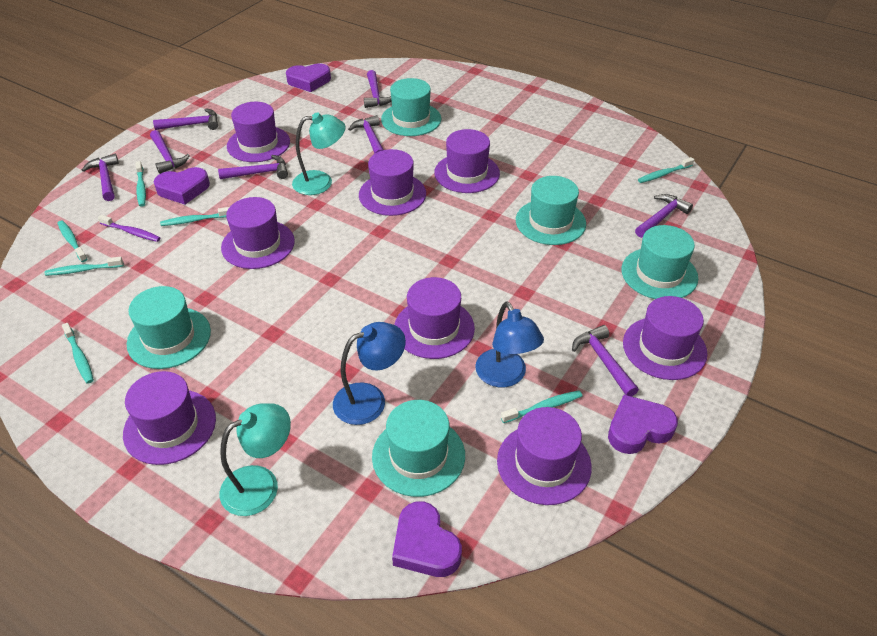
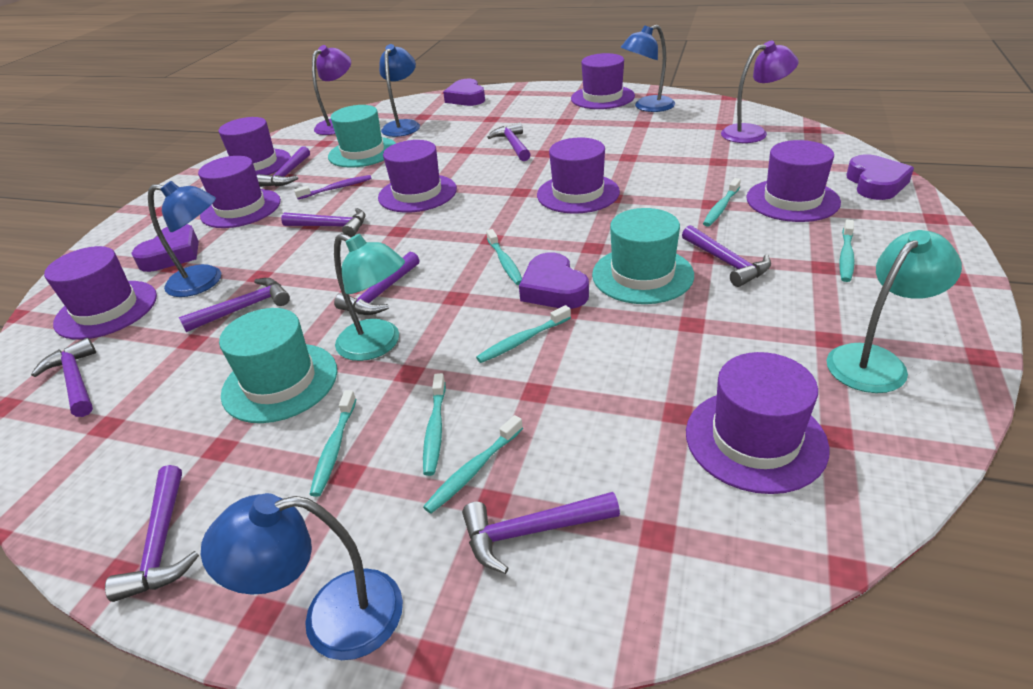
blue lamp: 2 -> 4
purple hammer: 8 -> 9
purple lamp: 0 -> 2
turquoise hat: 5 -> 3

